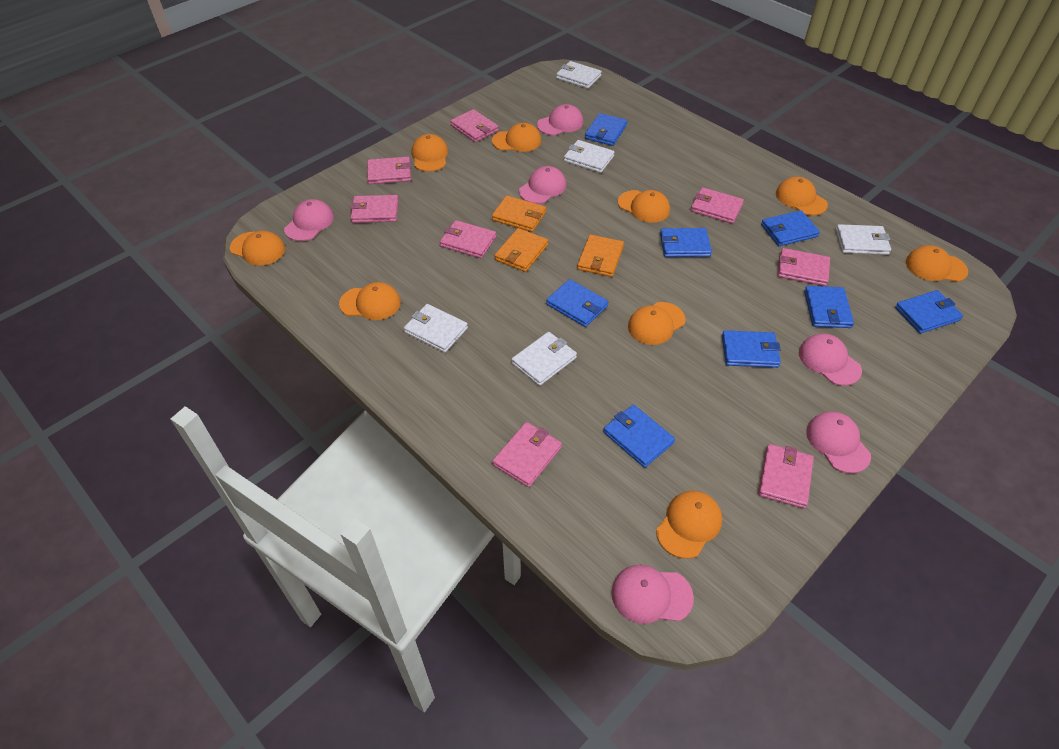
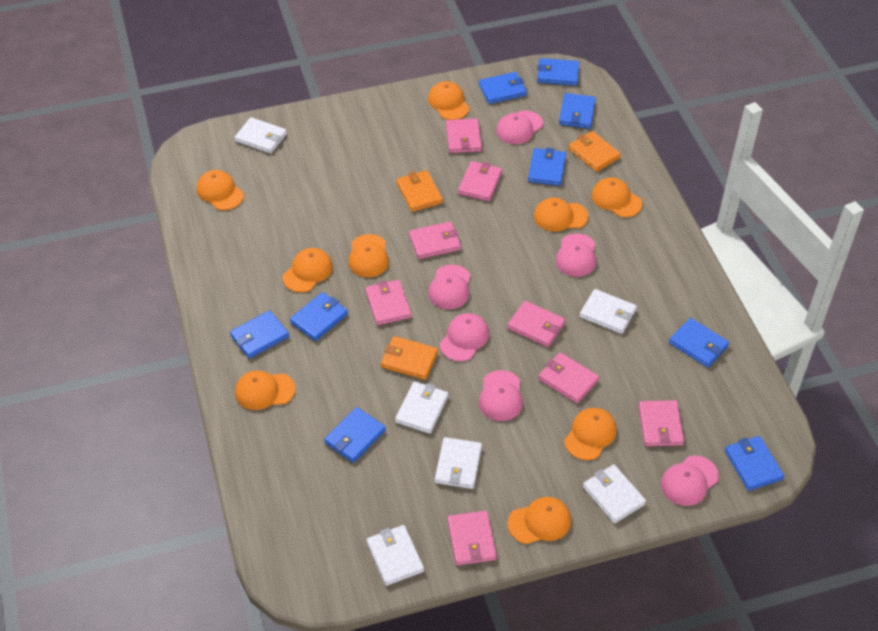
blue wallet: 8 -> 9
white wallet: 5 -> 6

